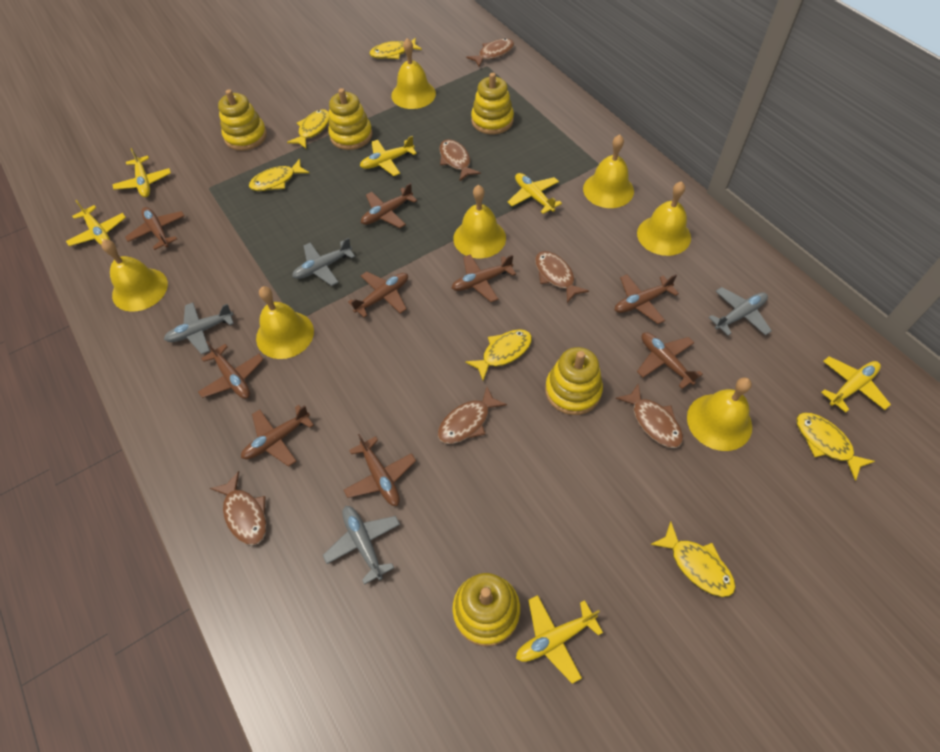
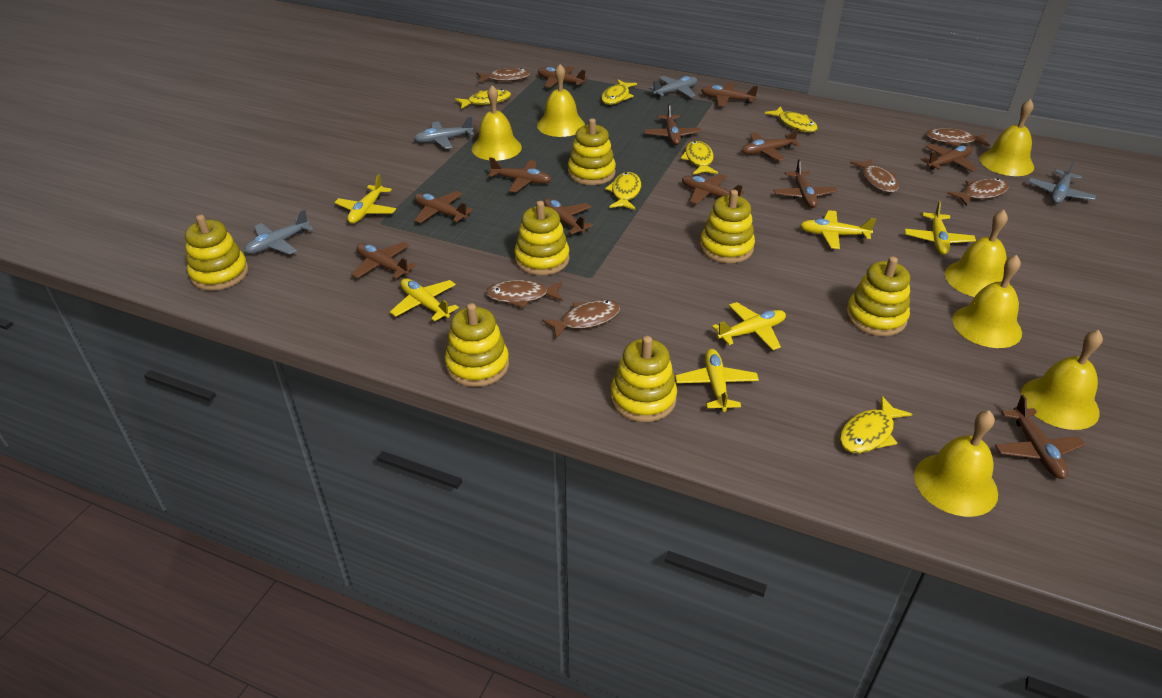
brown plane: 9 -> 12
yellow stacking toy: 5 -> 7

